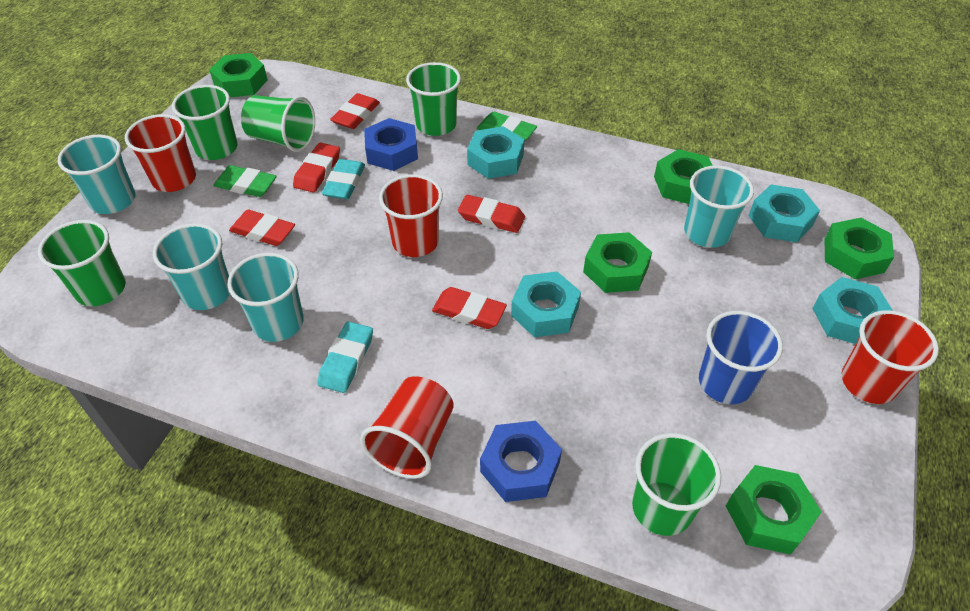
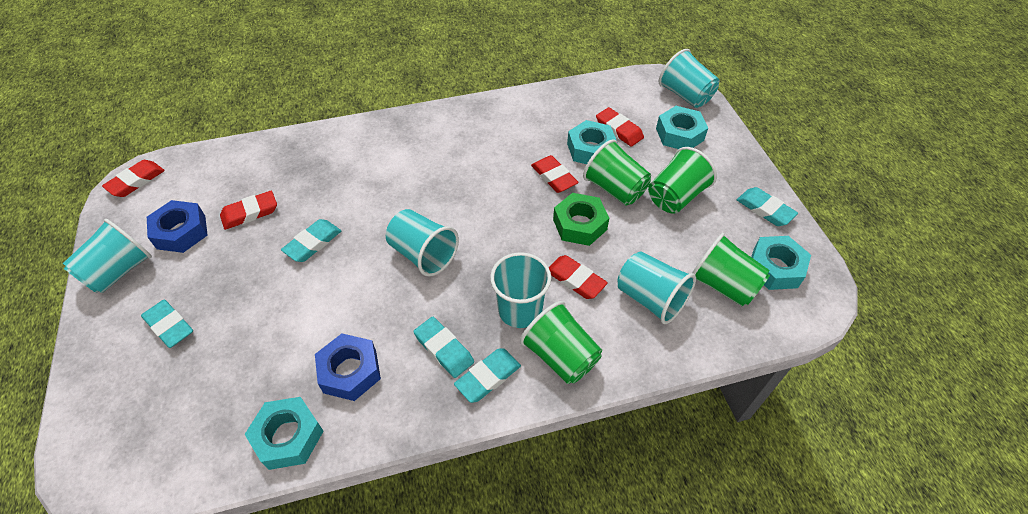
blue cup: 1 -> 0
green cup: 5 -> 4
green eraser: 2 -> 0
green nut: 5 -> 1
red cup: 4 -> 0
turquoise cup: 4 -> 5
turquoise eraser: 2 -> 5

